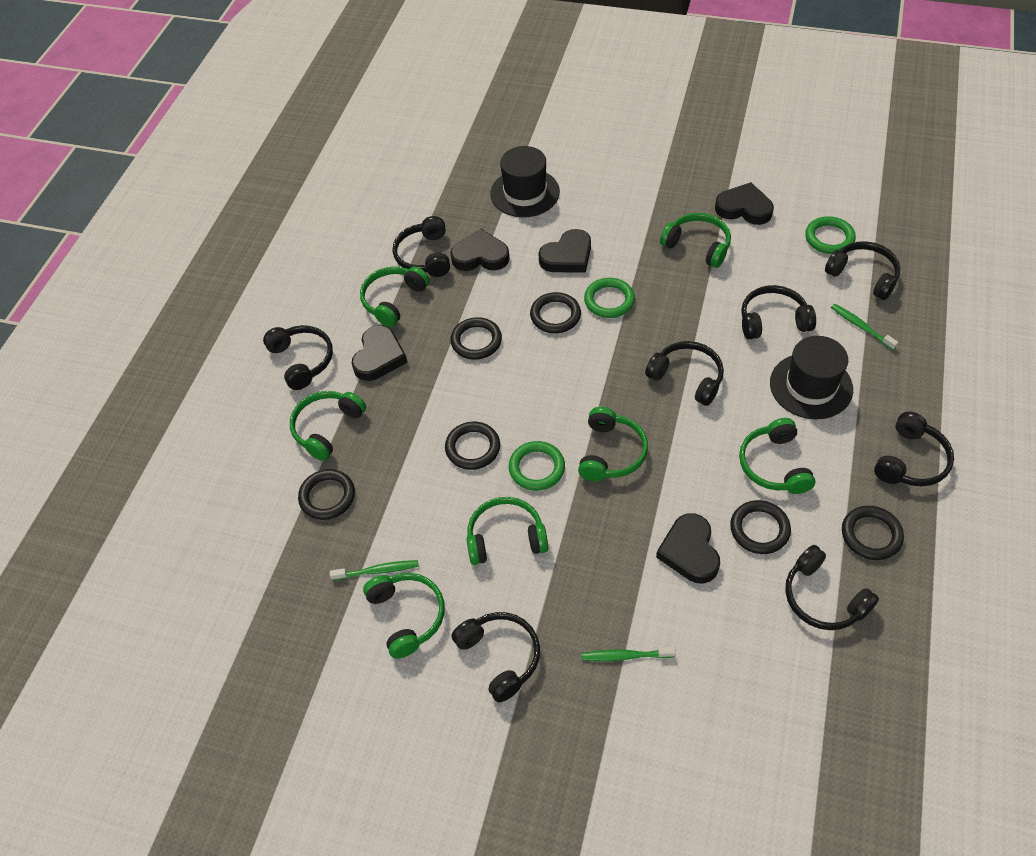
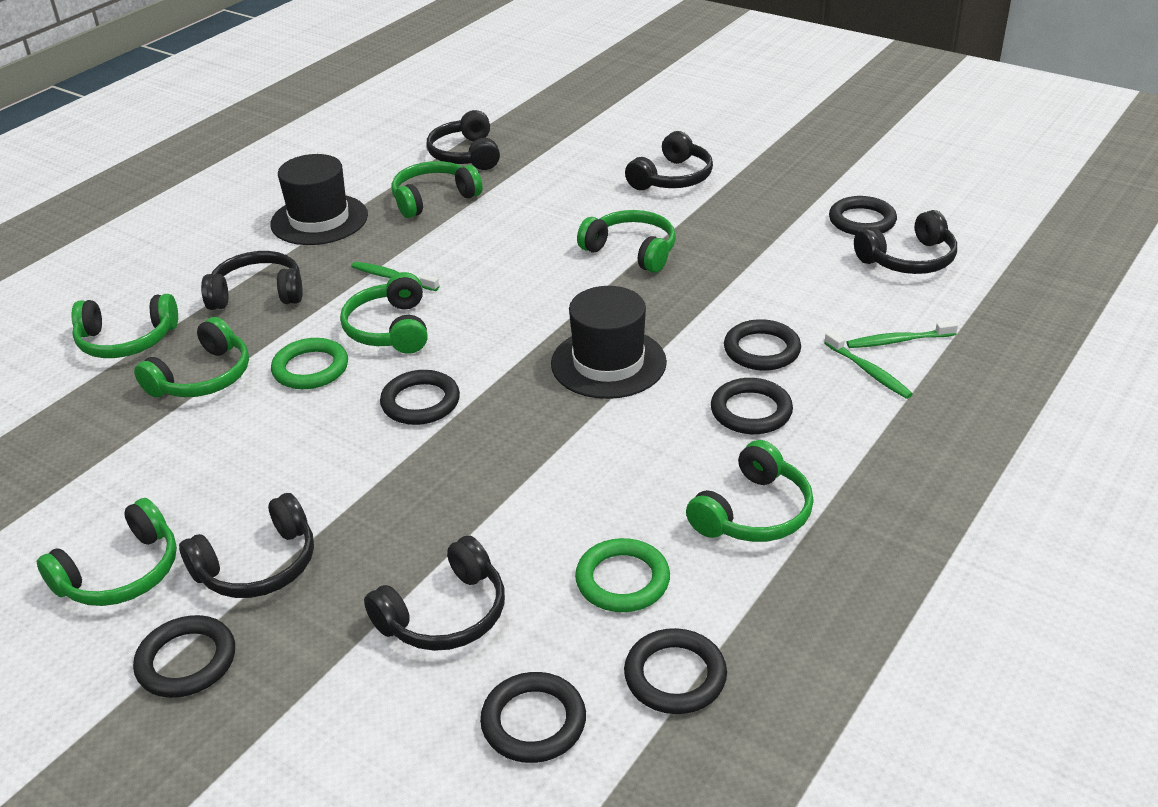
black headphones: 8 -> 6
black heart: 5 -> 0
black ring: 6 -> 7
green ring: 3 -> 2

